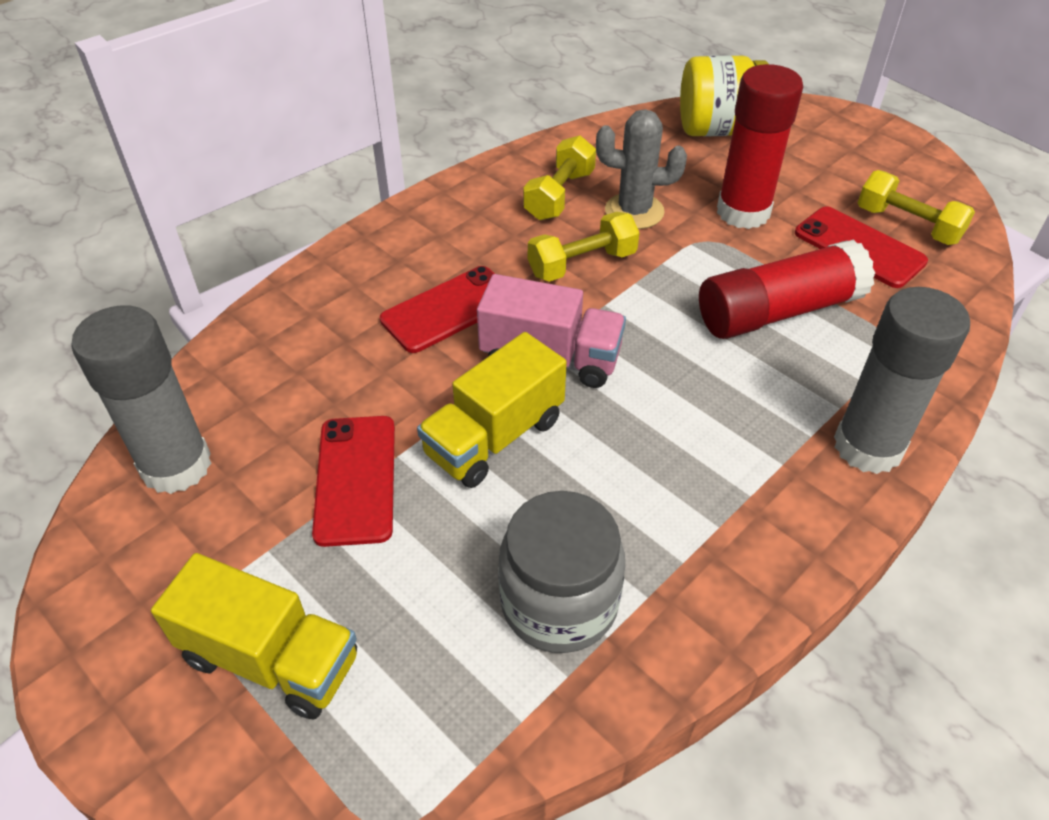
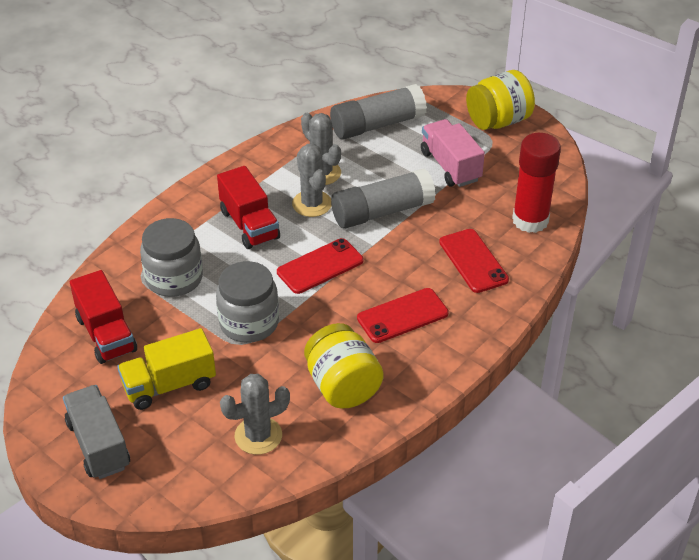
grey cactus: 1 -> 3
grey jar: 1 -> 2
grey truck: 0 -> 1
red glue stick: 2 -> 1
red truck: 0 -> 2
yellow dumbbell: 3 -> 0
yellow jar: 1 -> 2
yellow truck: 2 -> 1

